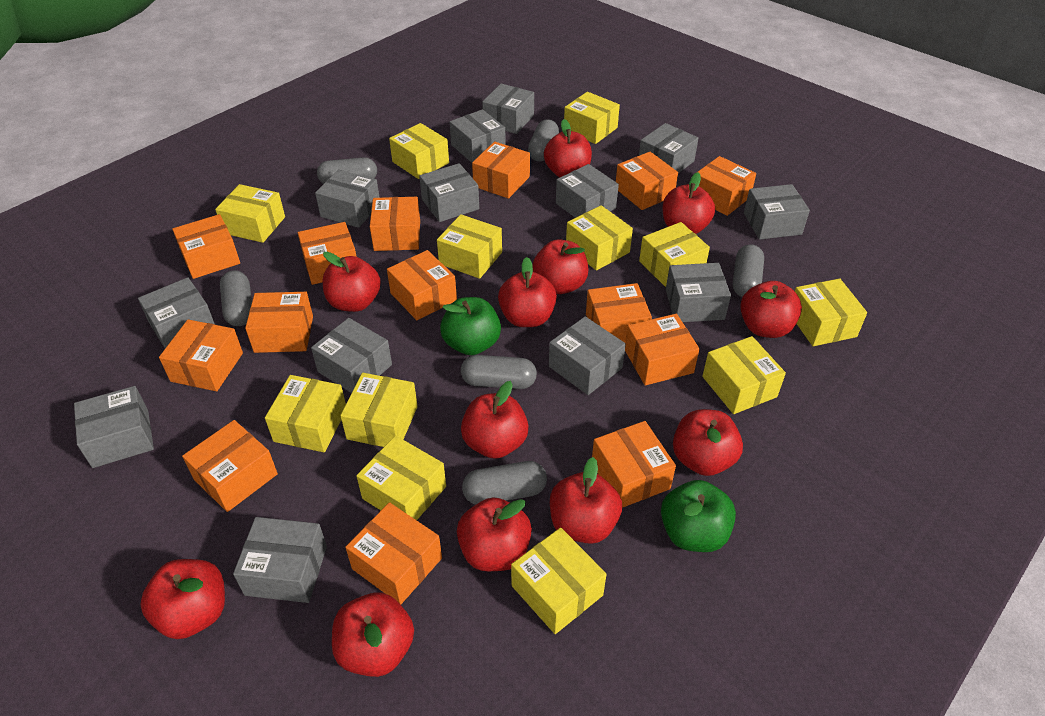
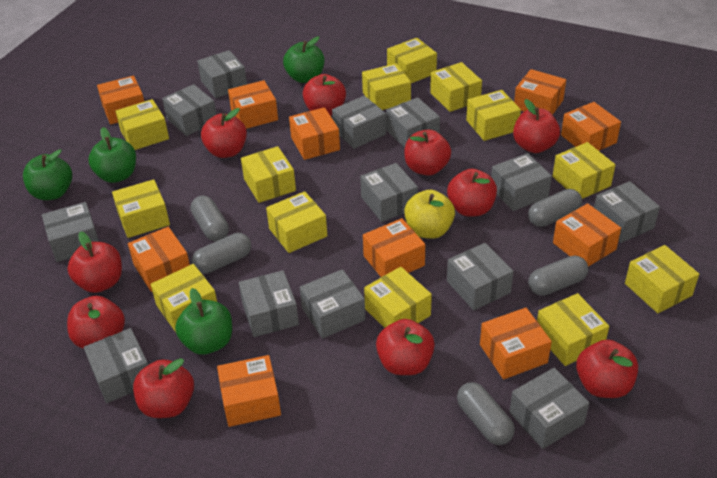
green apple: 2 -> 4
grey capsule: 6 -> 5
orange box: 14 -> 10
red apple: 12 -> 10
yellow apple: 0 -> 1
yellow box: 12 -> 13

